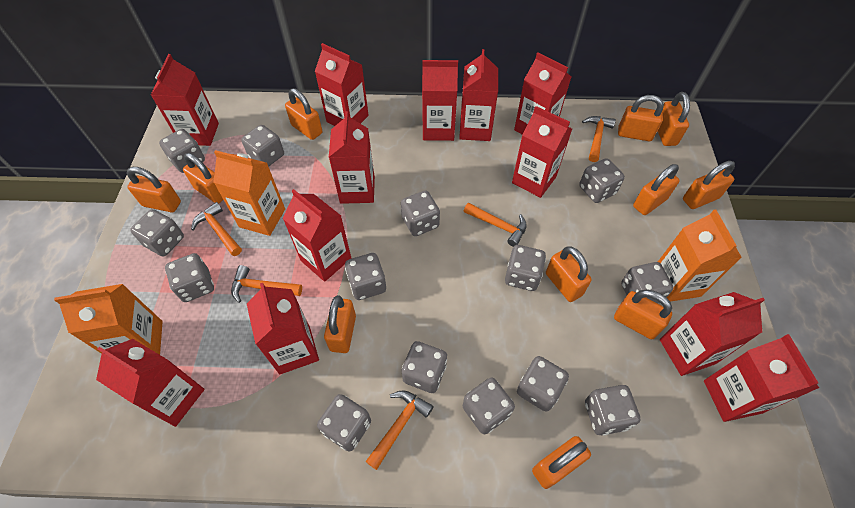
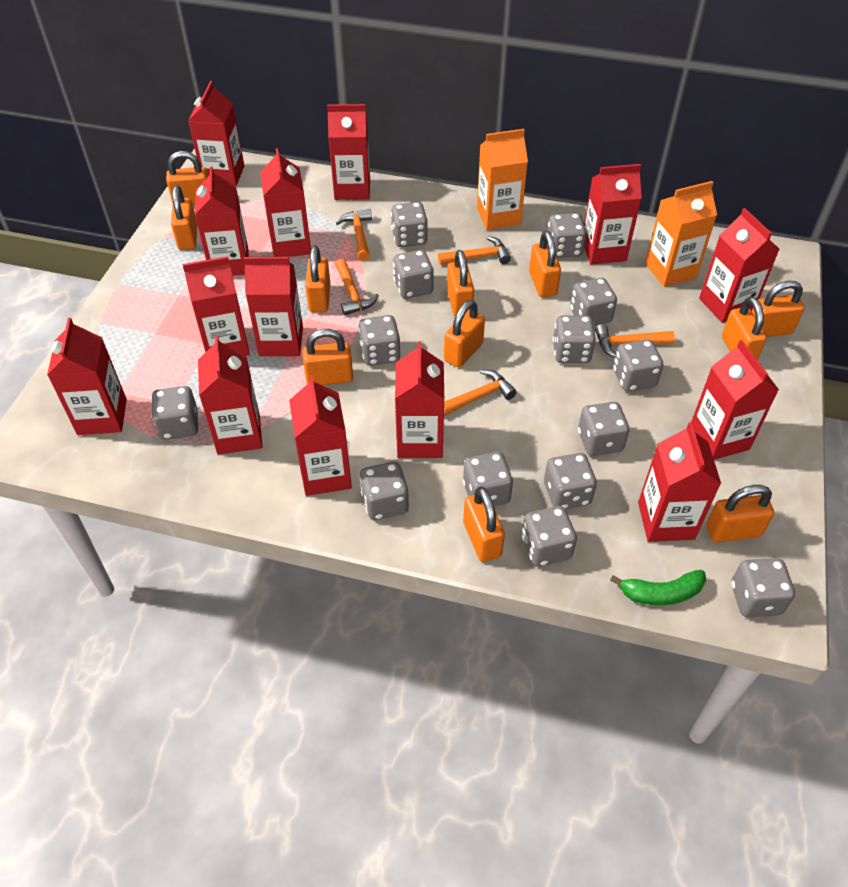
green banana: 0 -> 1
orange carton: 3 -> 2
red carton: 12 -> 14

